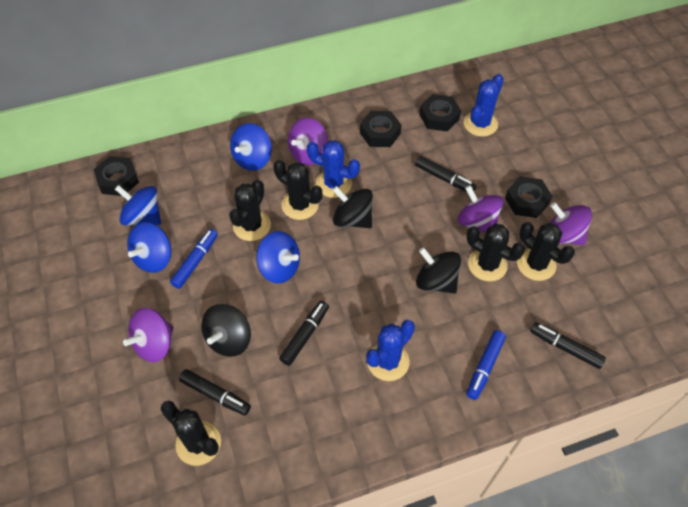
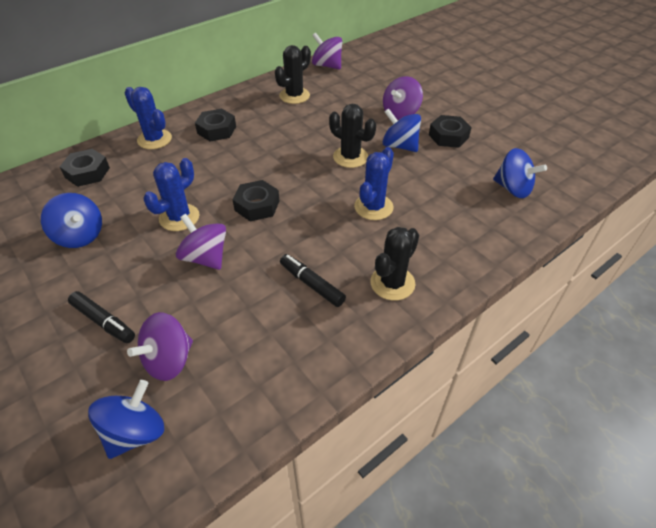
black cactus: 5 -> 3
black marker: 4 -> 2
black spinning top: 3 -> 0
blue marker: 2 -> 0

